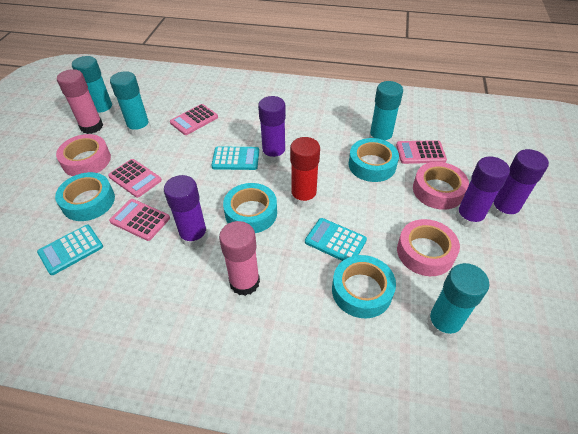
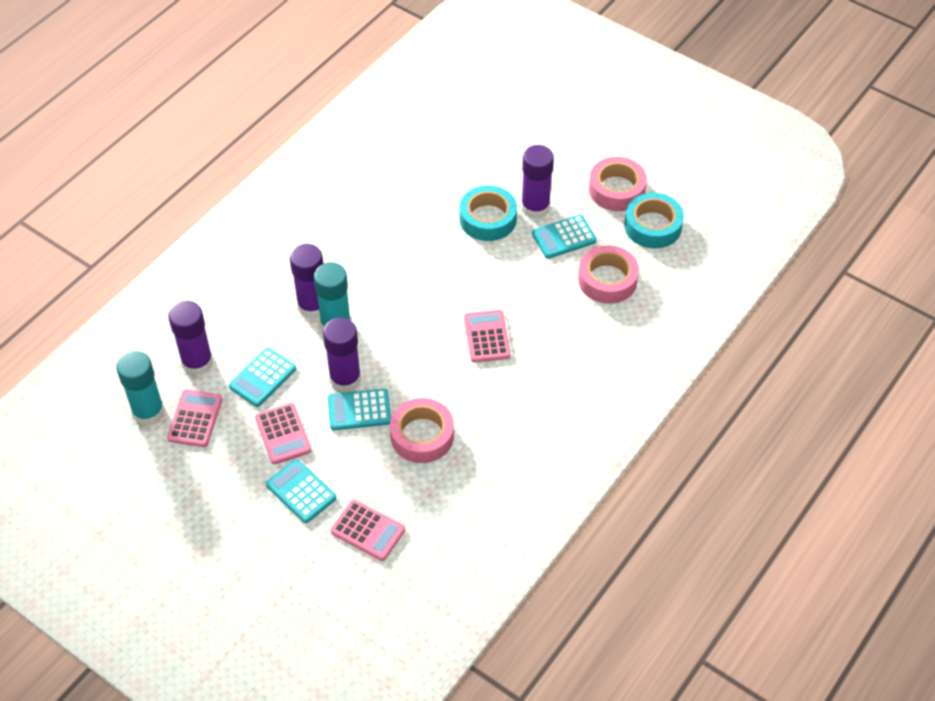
pink glue stick: 2 -> 0
red glue stick: 1 -> 0
turquoise calculator: 3 -> 4
turquoise glue stick: 4 -> 2
turquoise tape: 4 -> 2

